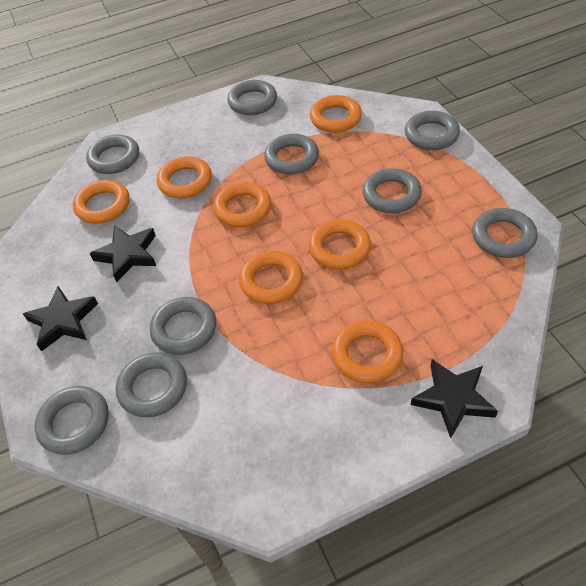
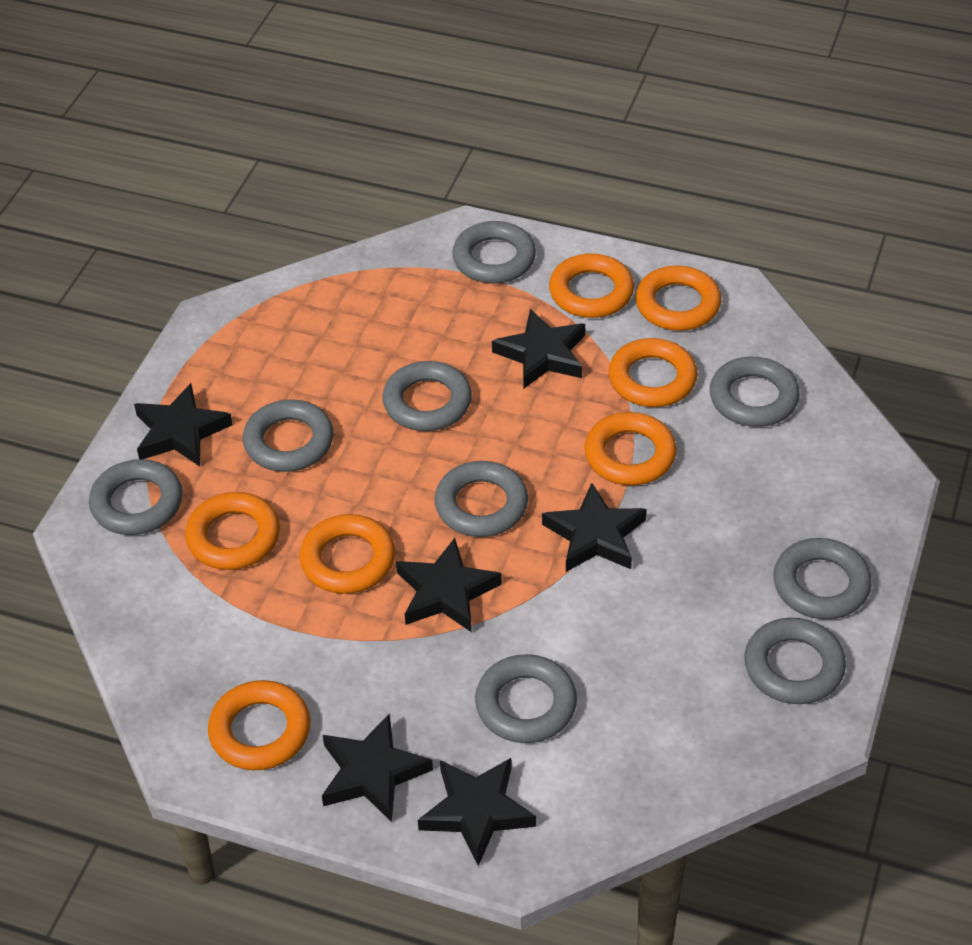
black star: 3 -> 6

